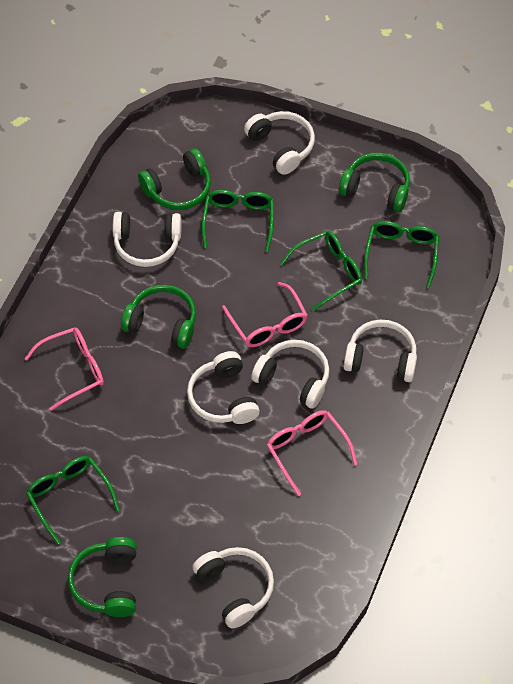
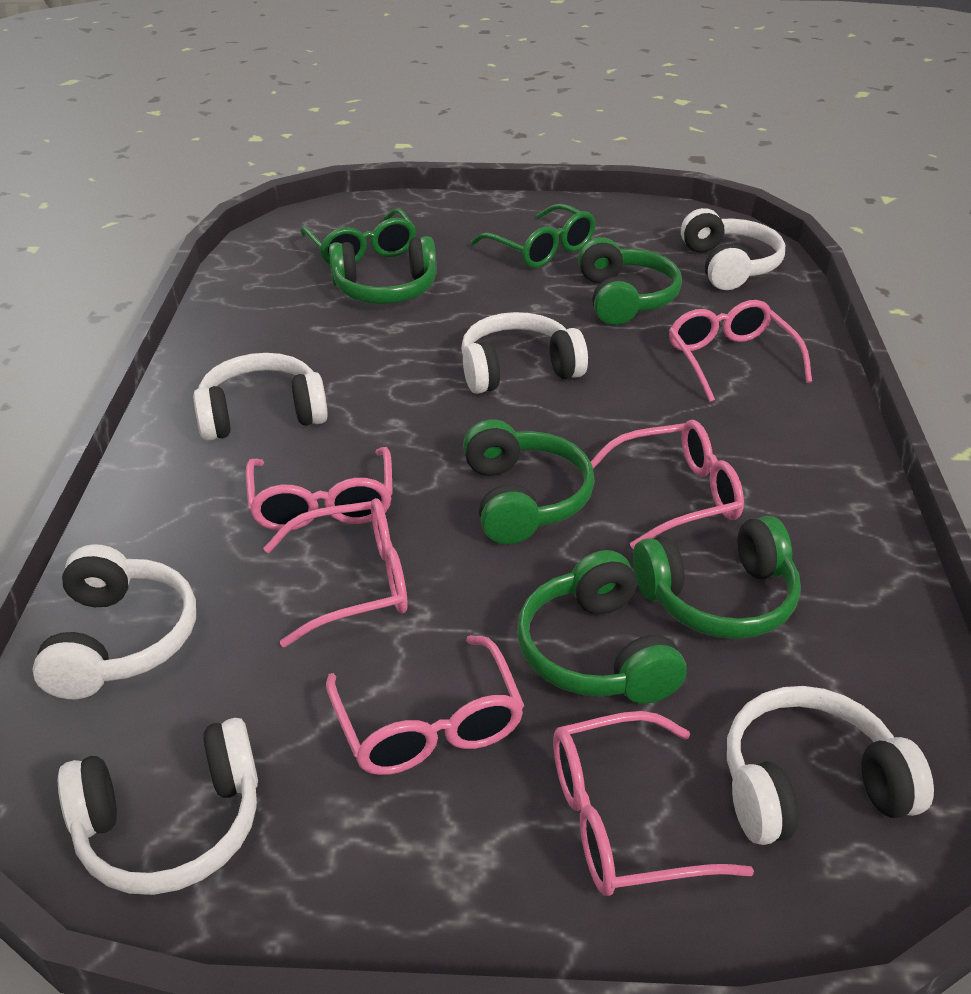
green glasses: 4 -> 2
green headphones: 4 -> 5
pink glasses: 3 -> 6

